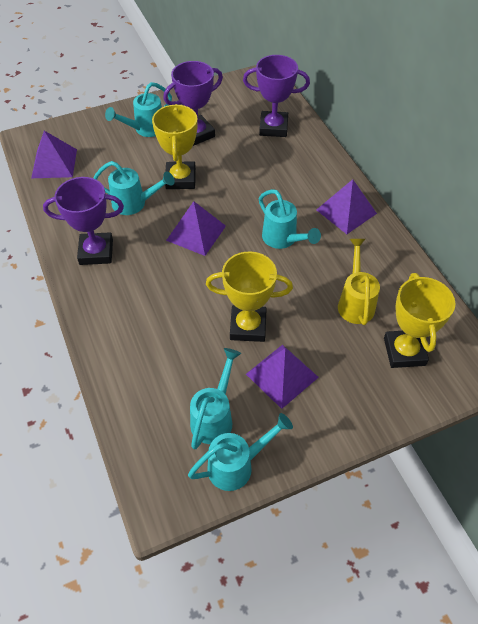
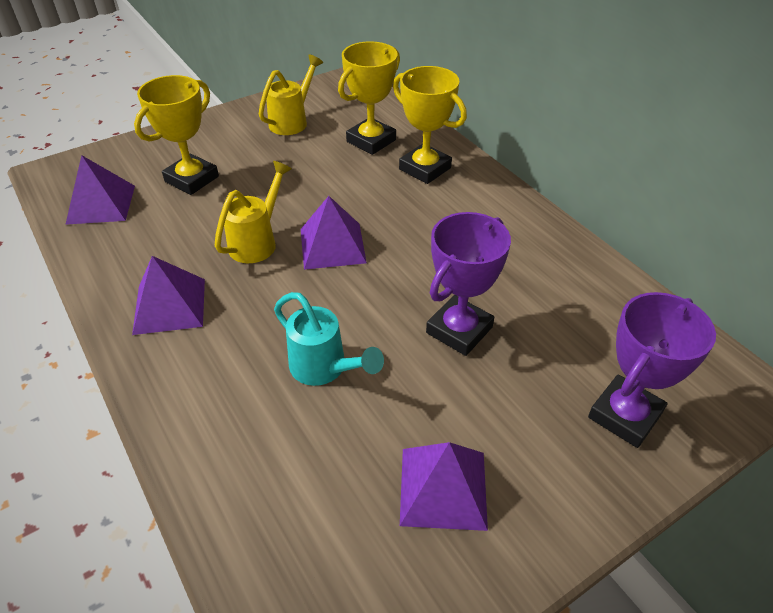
purple trophy: 3 -> 2
turquoise watering can: 5 -> 1
yellow watering can: 1 -> 2

